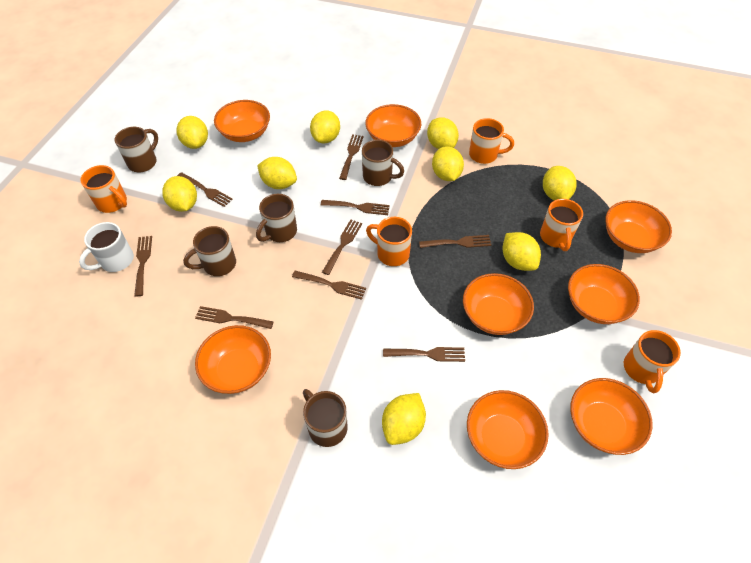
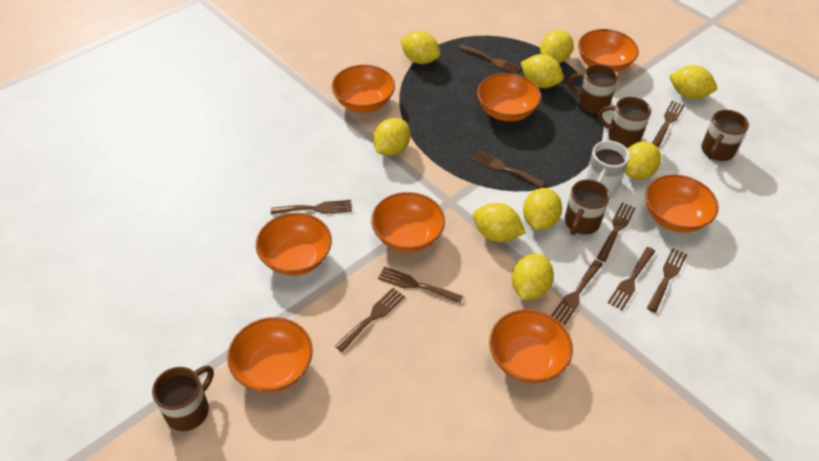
brown fork: 9 -> 10
orange mug: 5 -> 0

